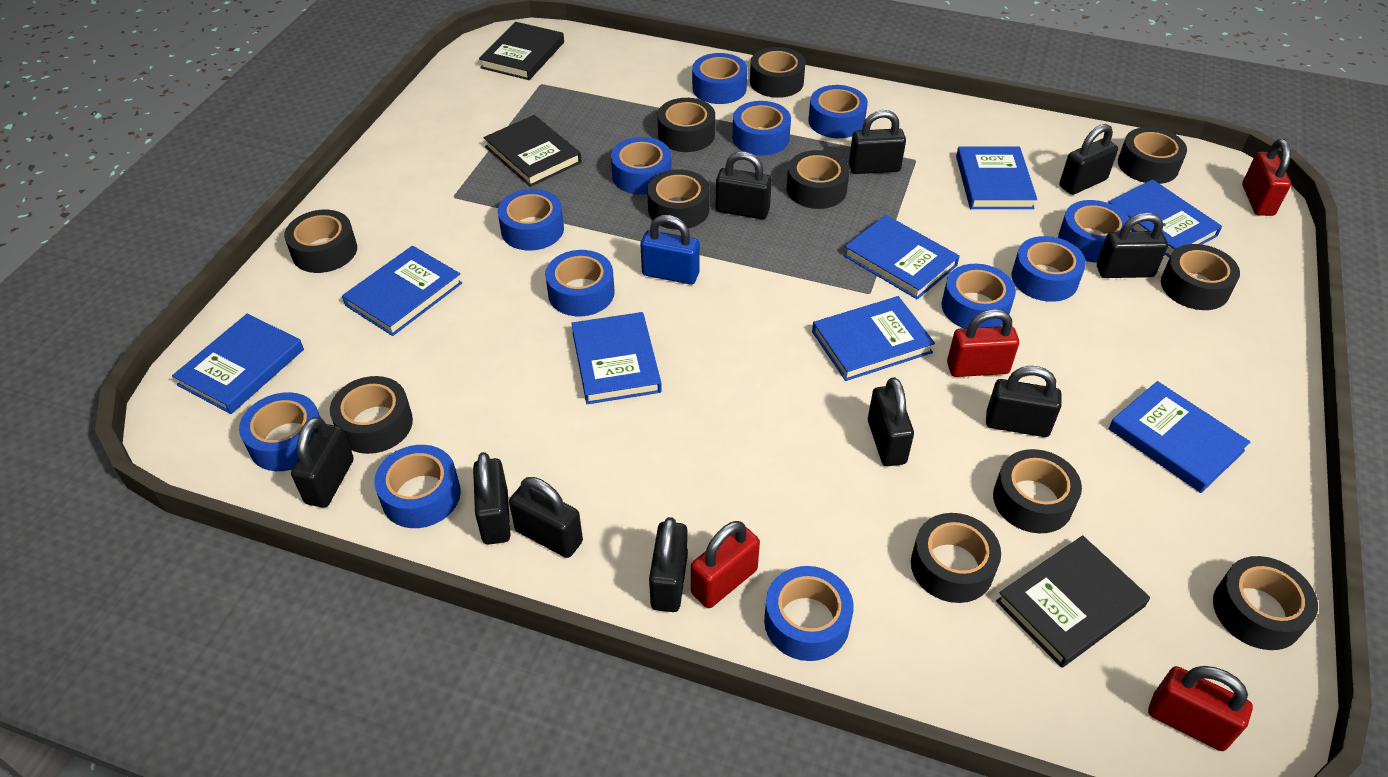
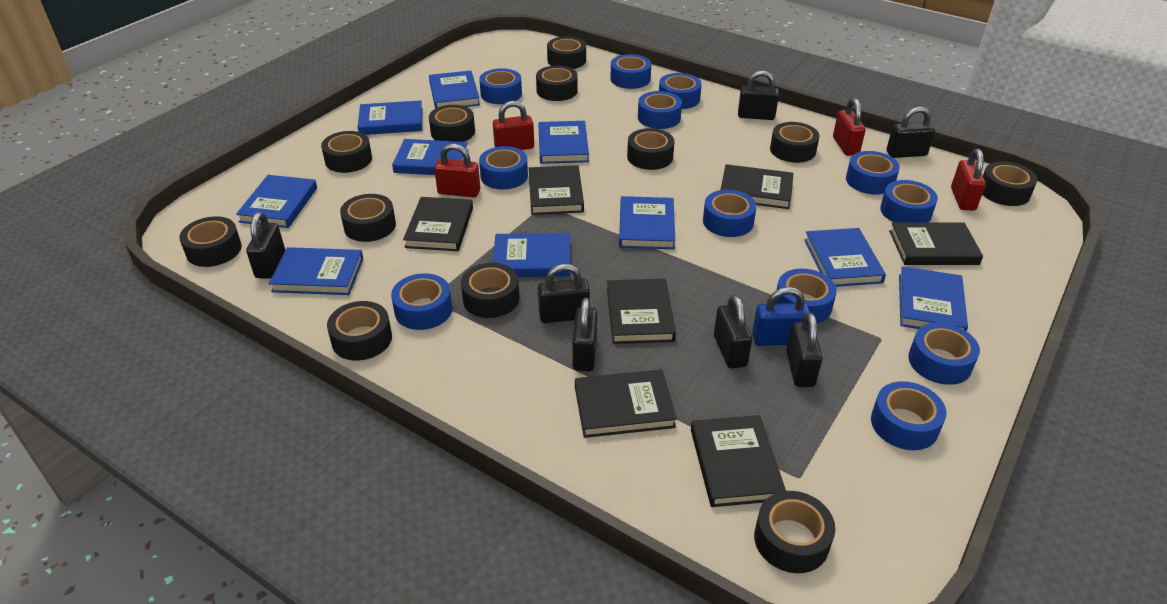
black book: 3 -> 7
black padlock: 10 -> 7
black tape: 11 -> 12
blue book: 8 -> 10

